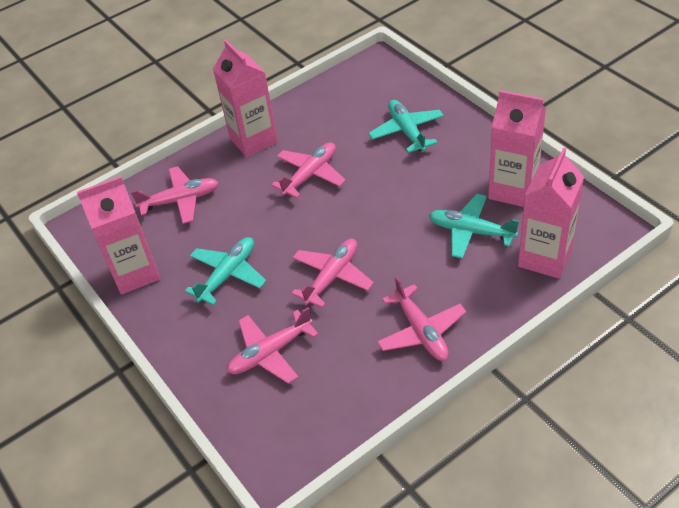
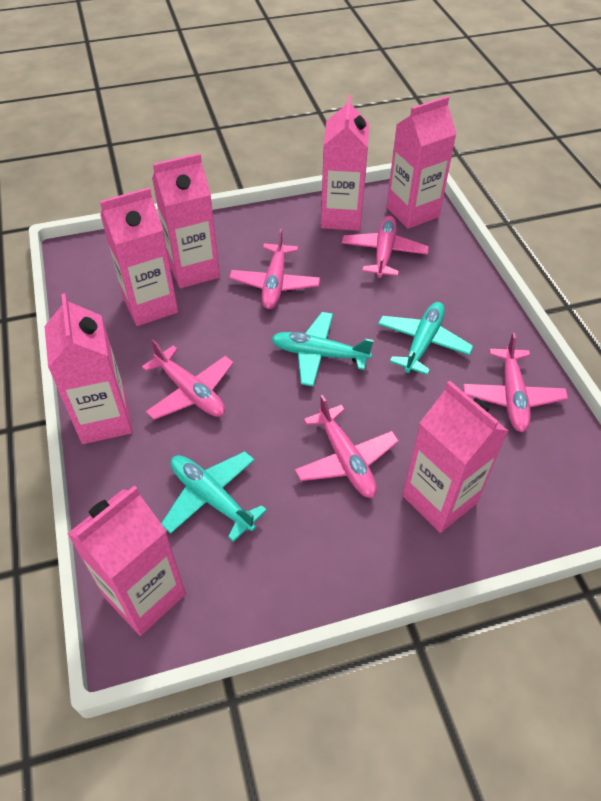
pink carton: 4 -> 7

